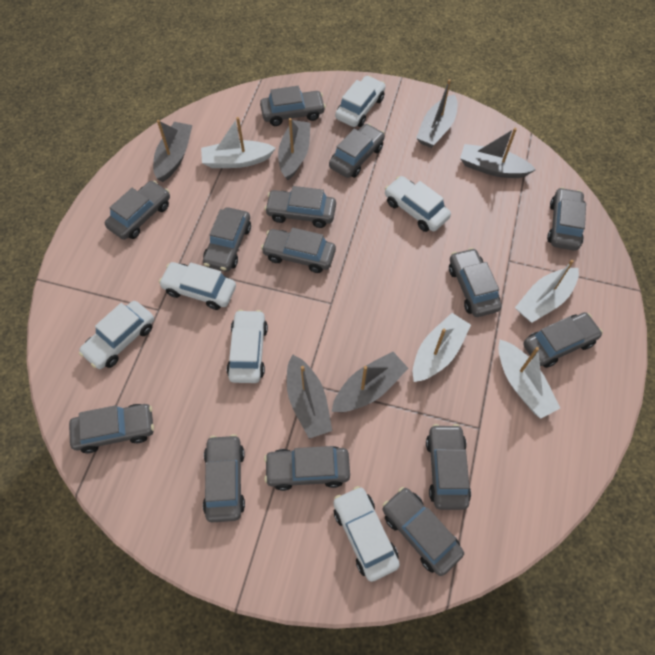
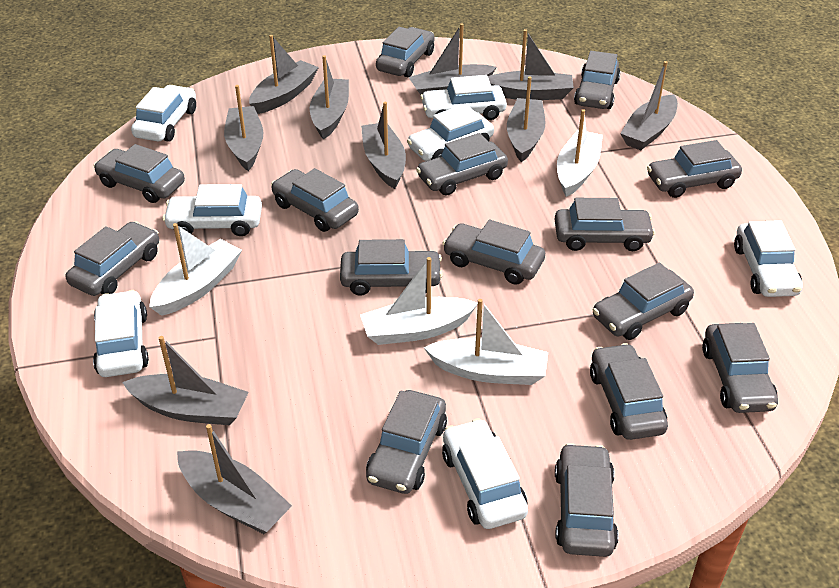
grey boat: 6 -> 10
grey car: 14 -> 15
white car: 6 -> 7

